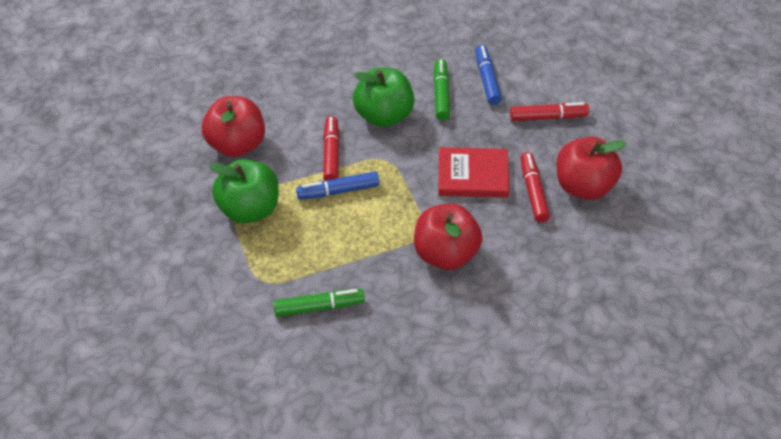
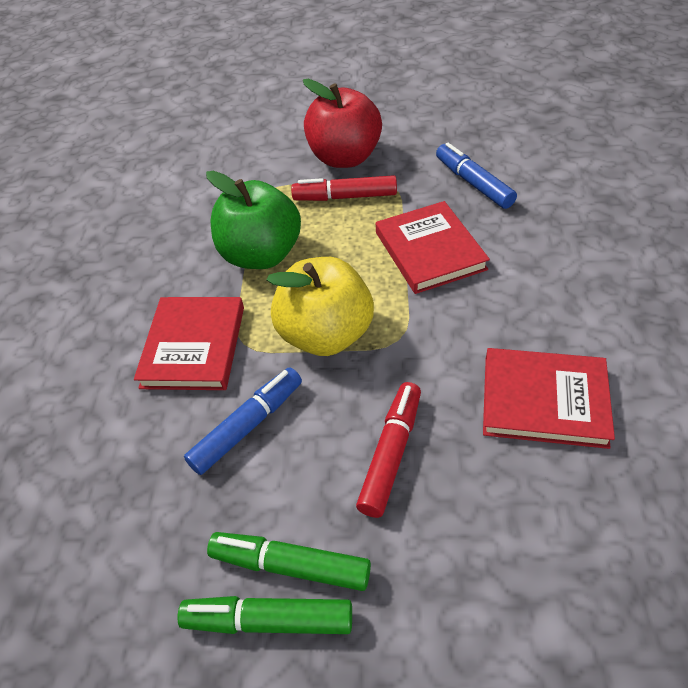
green apple: 2 -> 1
red apple: 3 -> 1
red book: 1 -> 3
red marker: 3 -> 2
yellow apple: 0 -> 1

